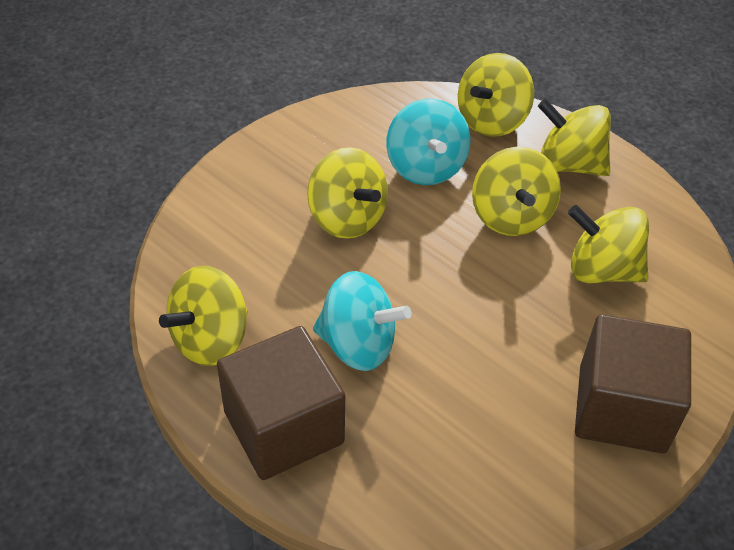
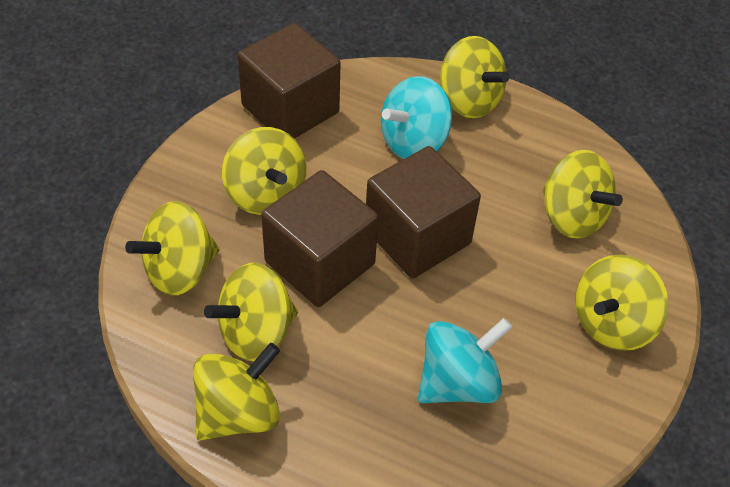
brown cube: 2 -> 3
yellow spinning top: 6 -> 7

